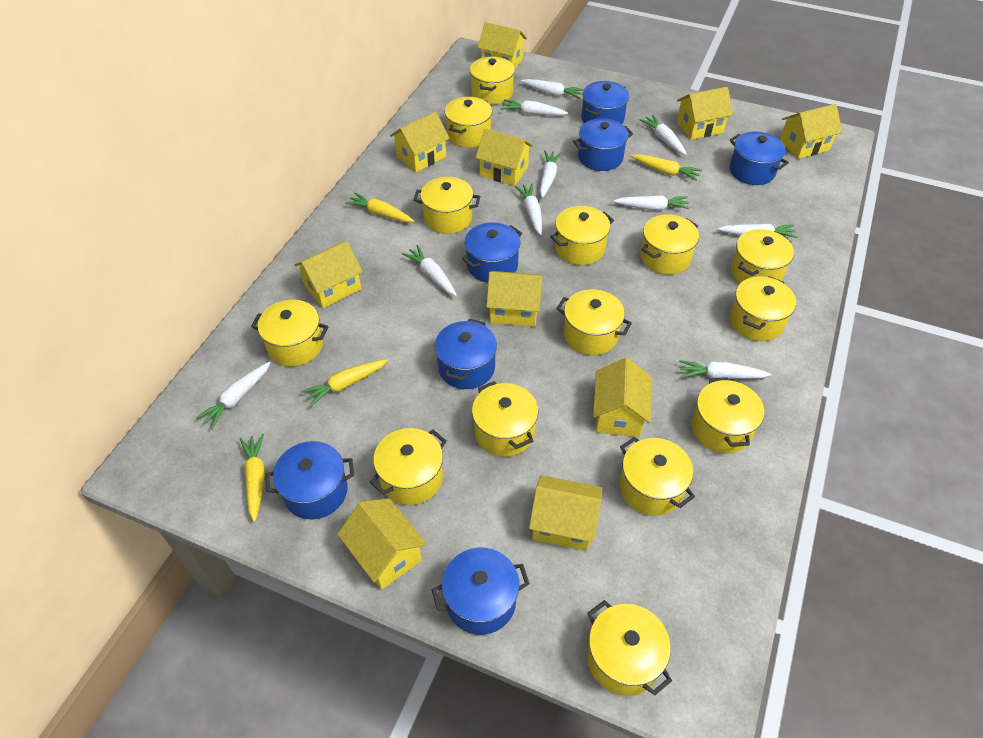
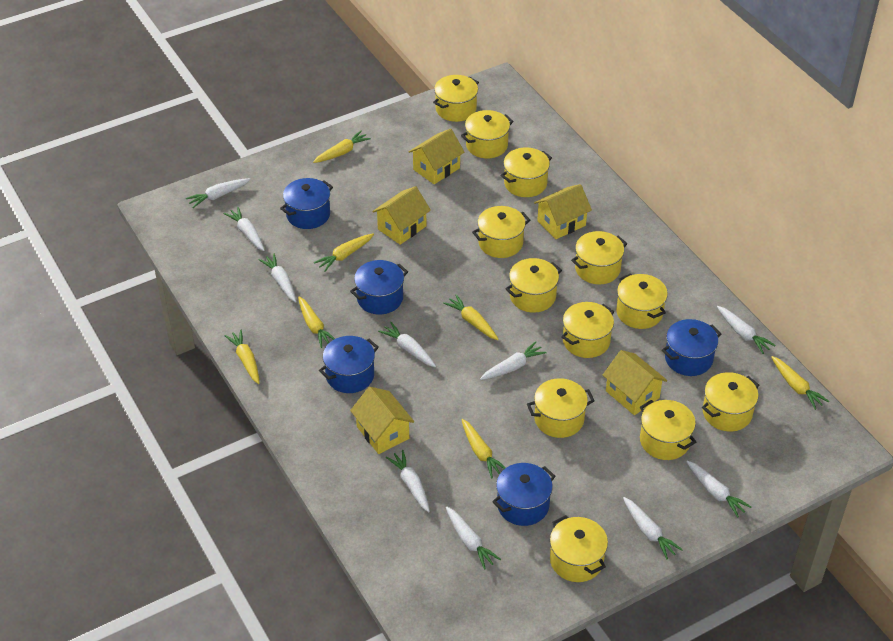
blue pot: 7 -> 5
yellow carrot: 4 -> 7
yellow house: 10 -> 5
yellow pot: 14 -> 12

